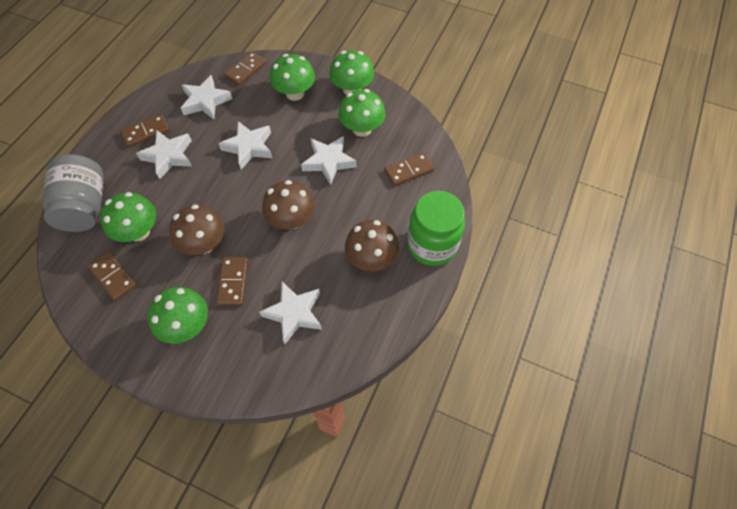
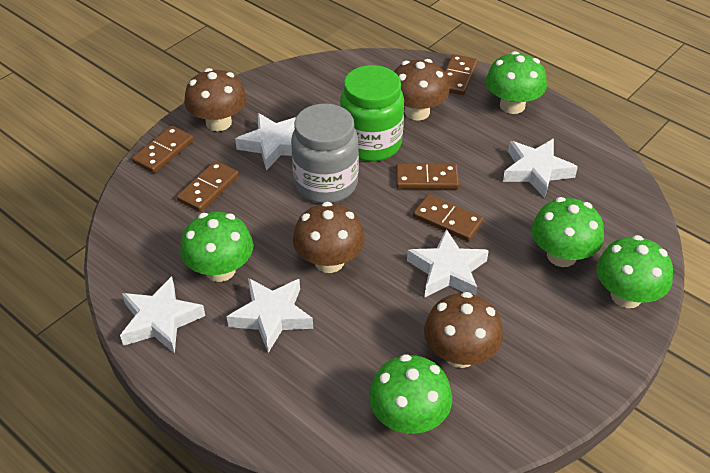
brown mushroom: 3 -> 4

